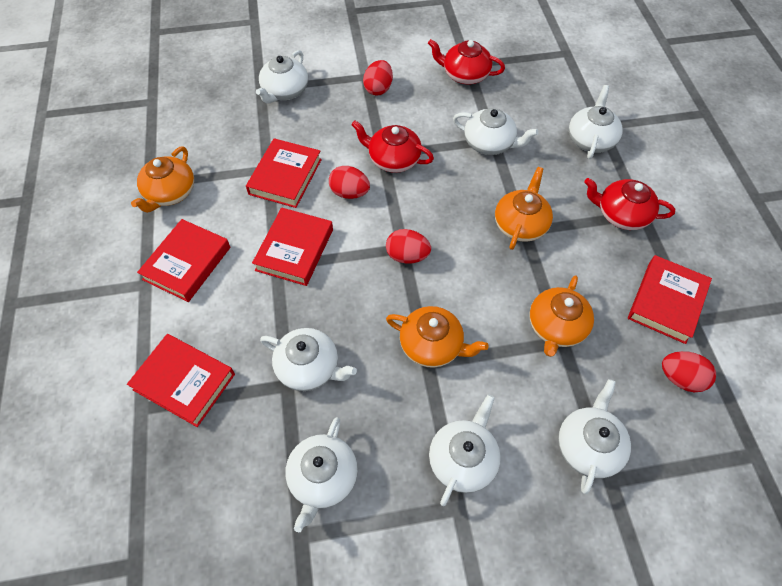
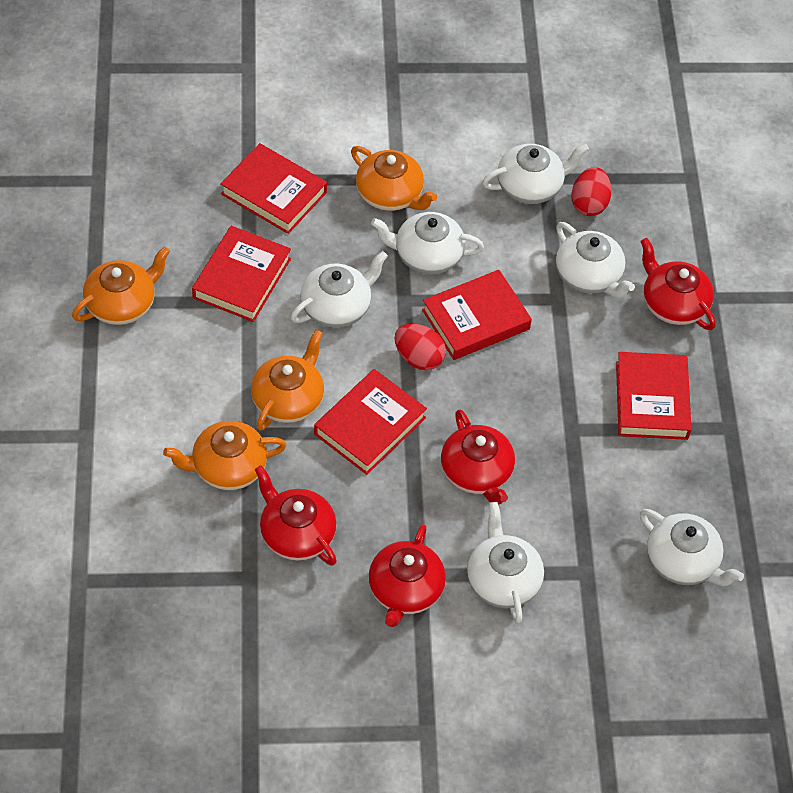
red egg: 4 -> 2
red teapot: 3 -> 4
white teapot: 7 -> 6

